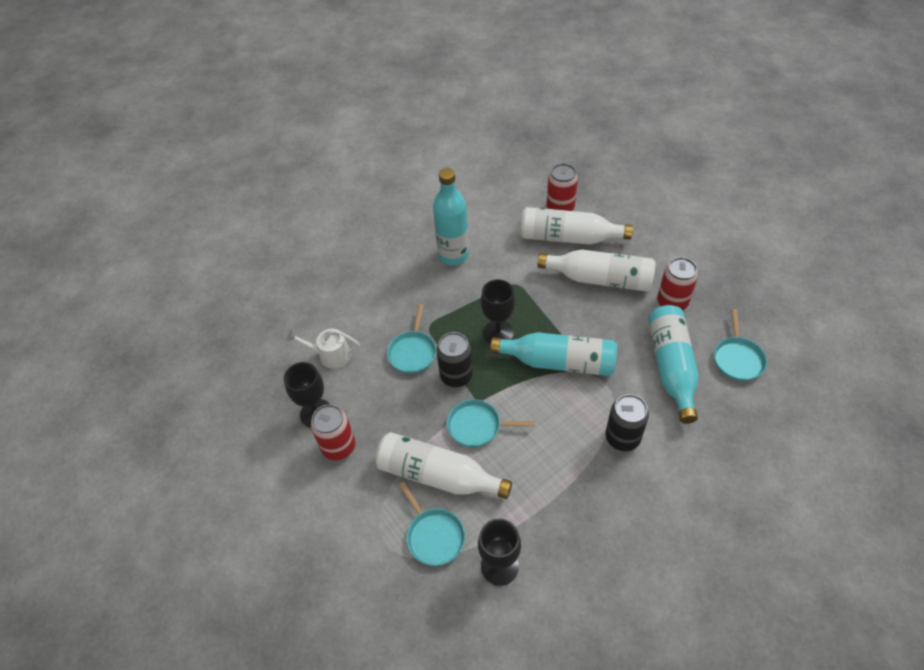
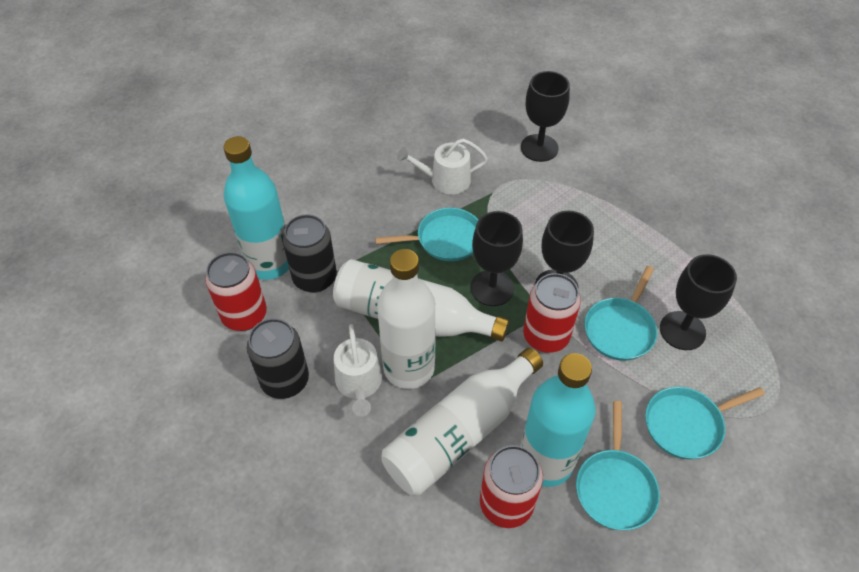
black goblet: 3 -> 4
turquoise bottle: 3 -> 2
white watering can: 1 -> 2

